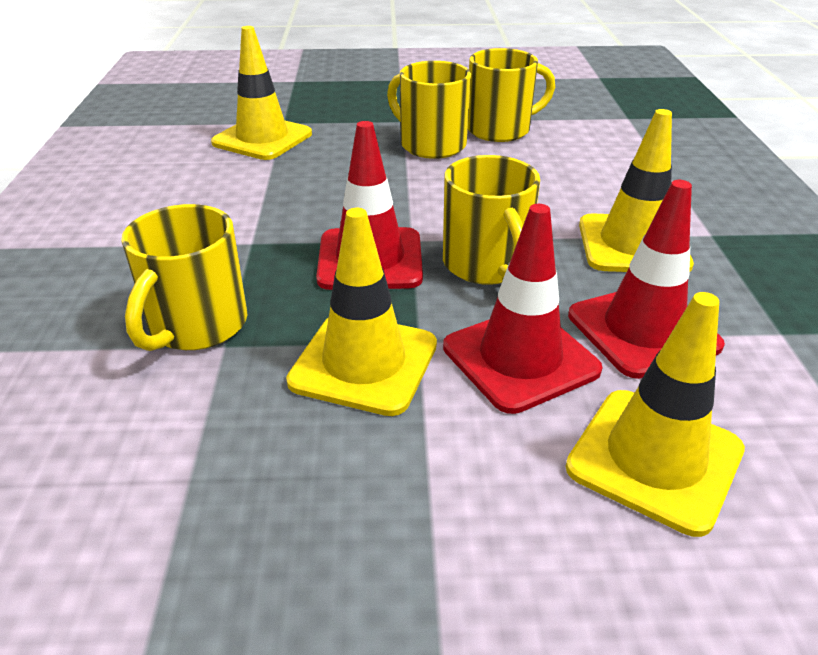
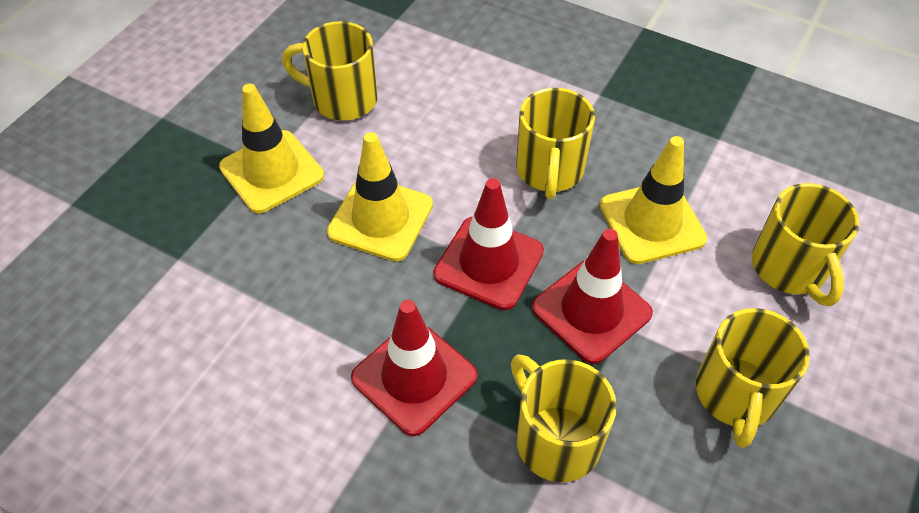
yellow mug: 4 -> 5
yellow traffic cone: 4 -> 3

